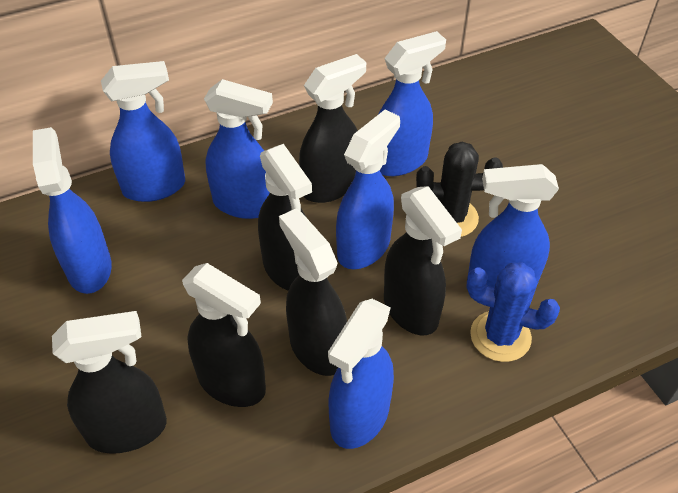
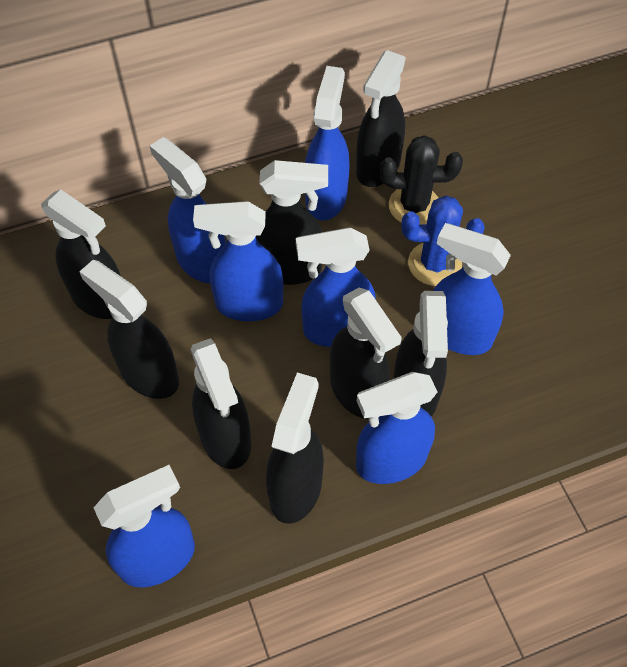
black spray bottle: 6 -> 8

